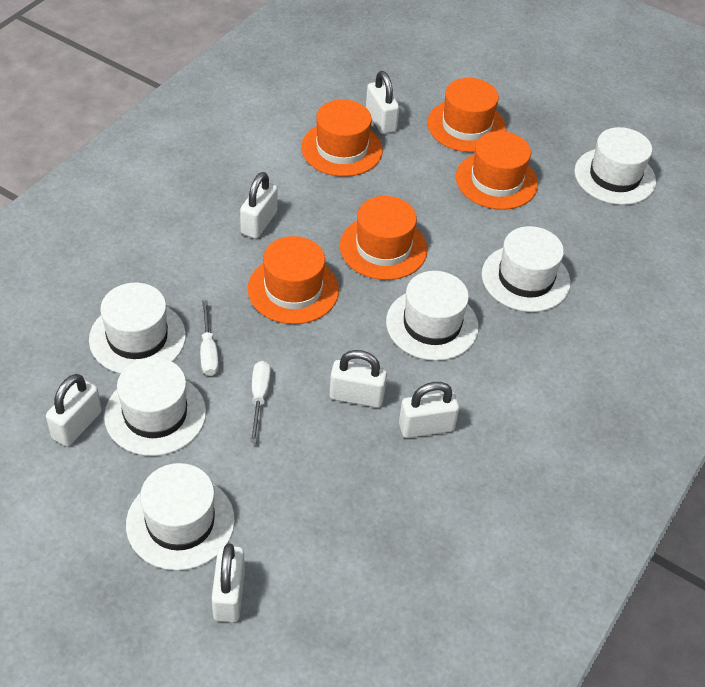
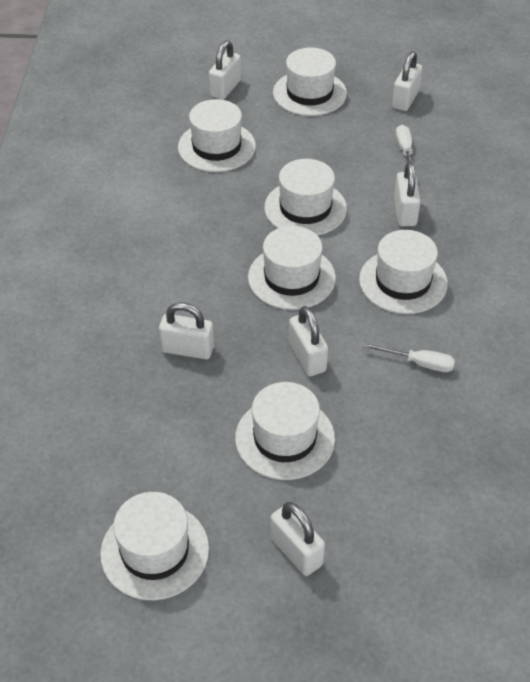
orange hat: 5 -> 0
white hat: 6 -> 7

